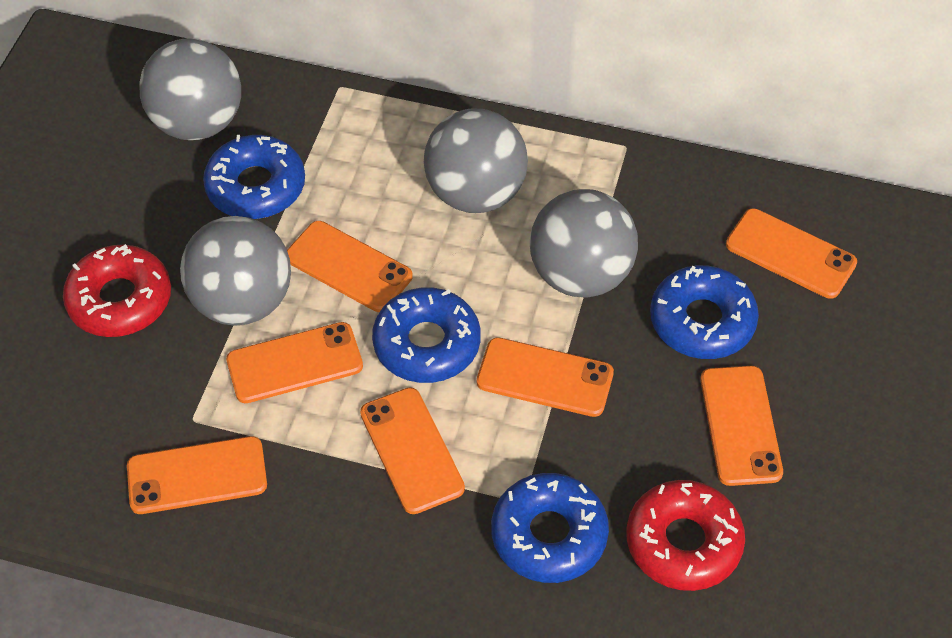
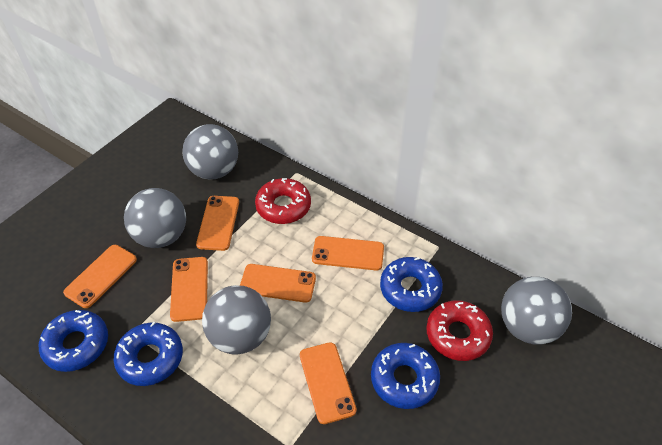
orange phone: 7 -> 6

